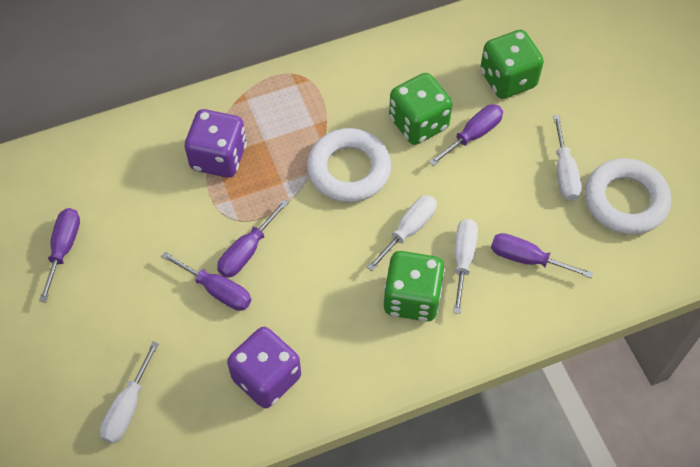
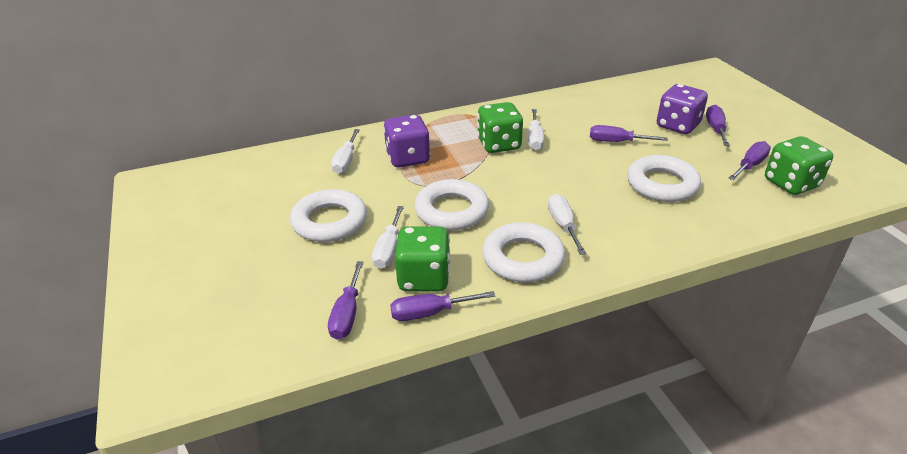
white ring: 2 -> 4

